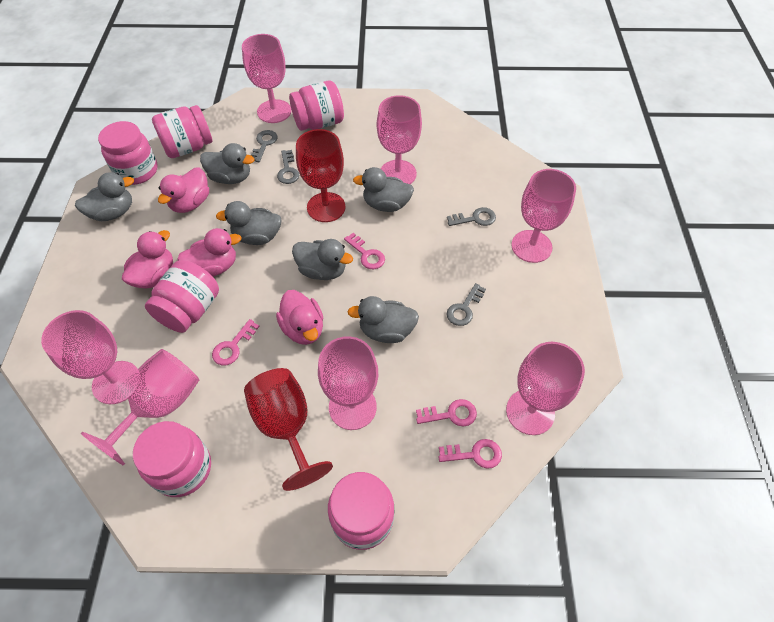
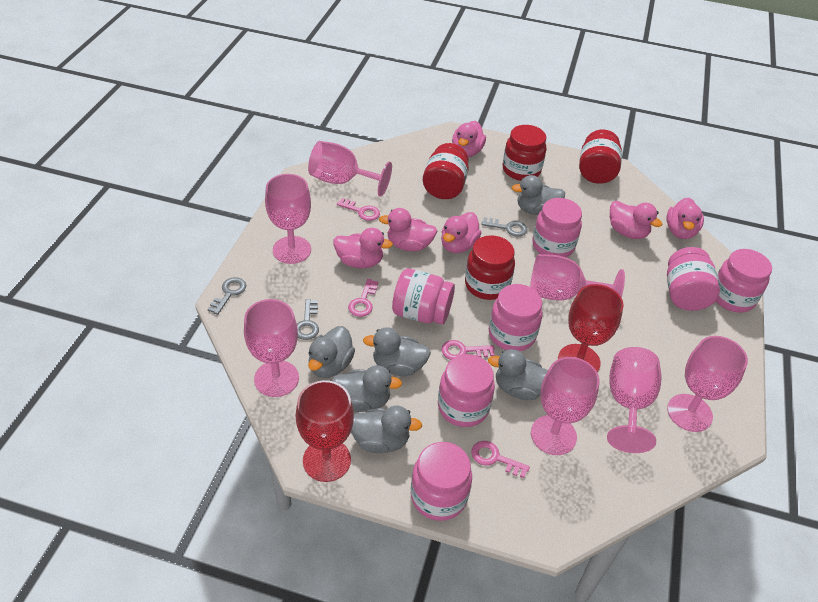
grey key: 4 -> 3
pink duck: 4 -> 6
pink jar: 6 -> 7
red jar: 0 -> 4

